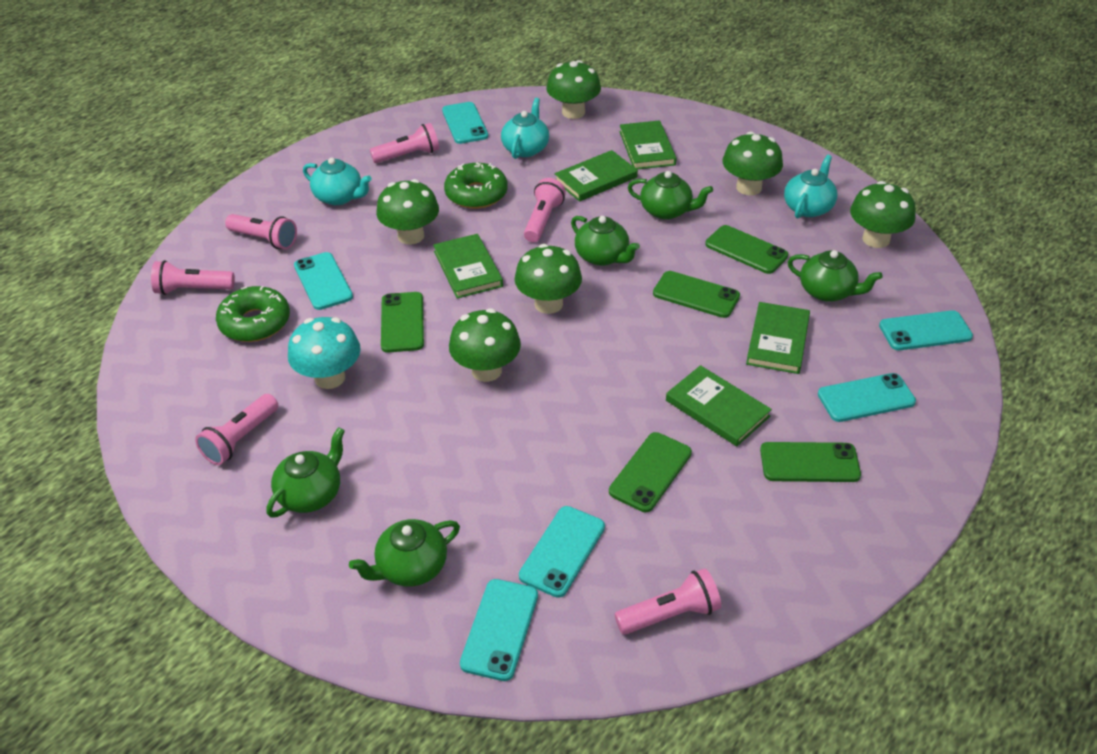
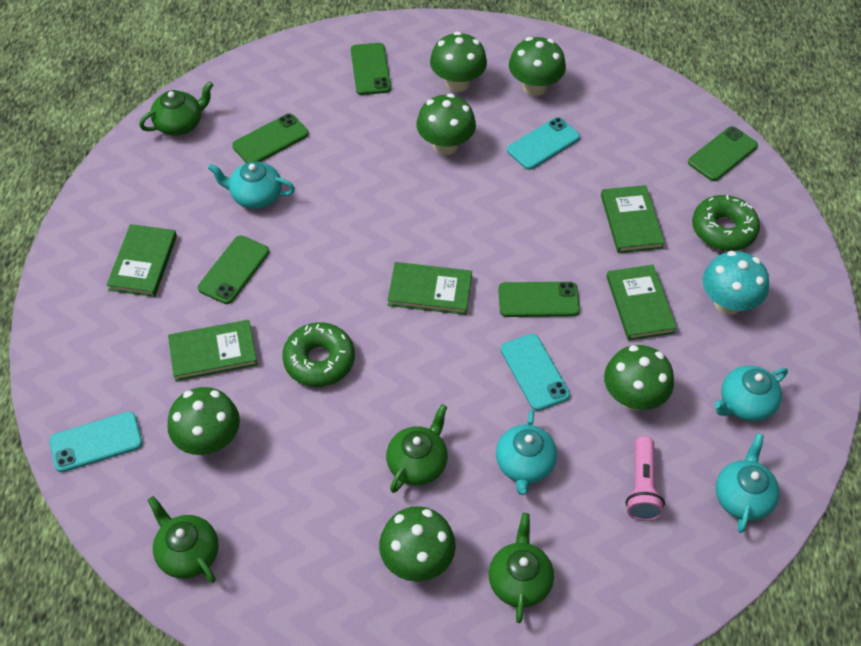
green teapot: 5 -> 4
pink flashlight: 6 -> 1
turquoise phone: 6 -> 3
turquoise teapot: 3 -> 4

